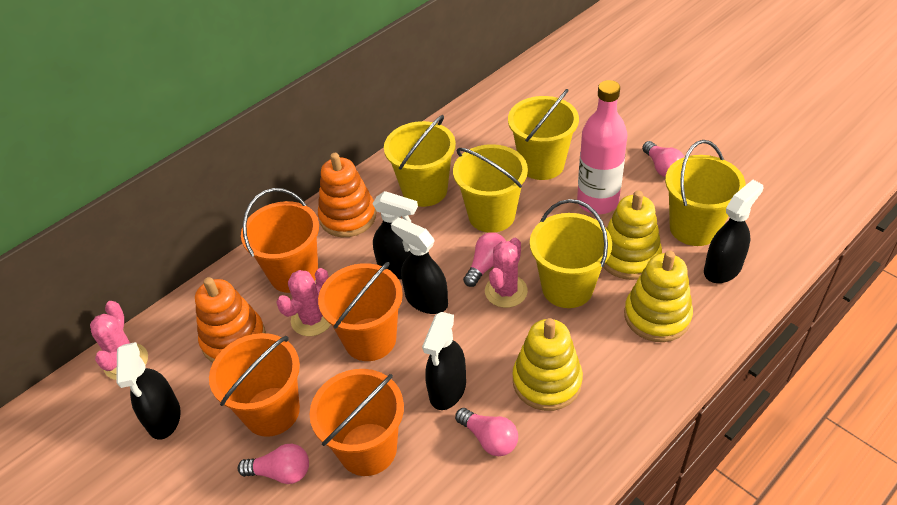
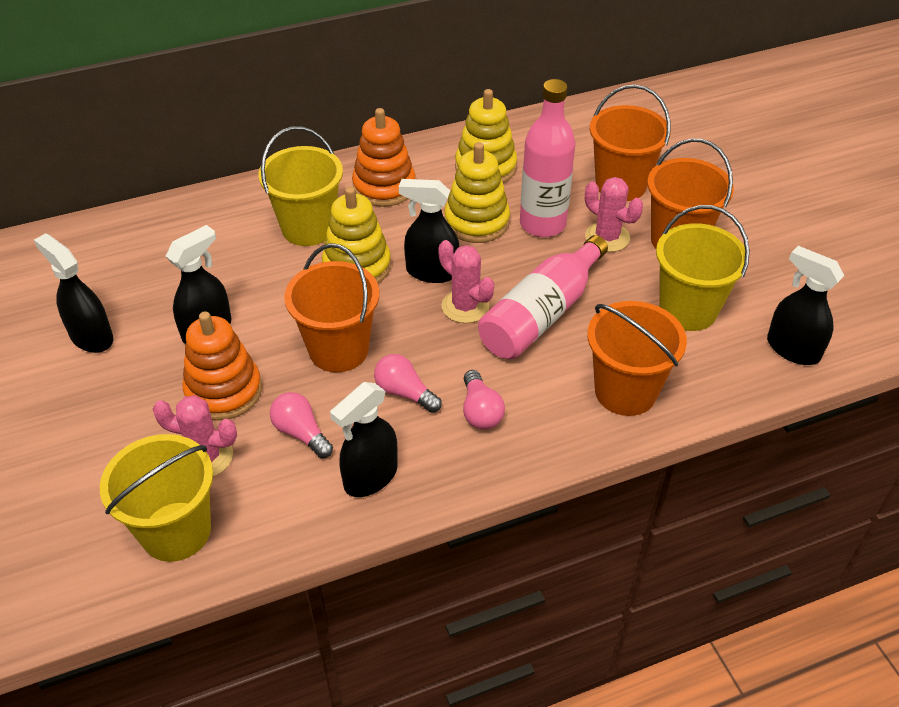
pink bottle: 1 -> 2
pink light bulb: 4 -> 3
yellow bucket: 5 -> 3

